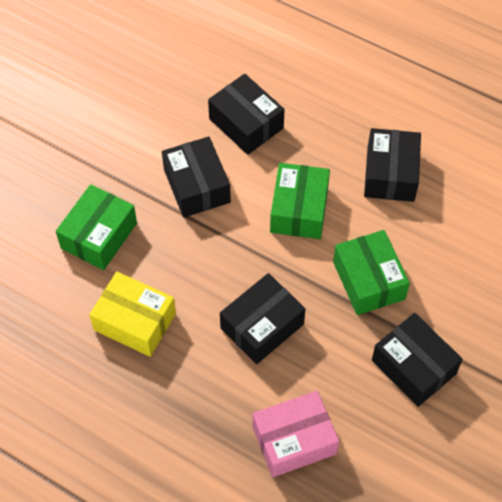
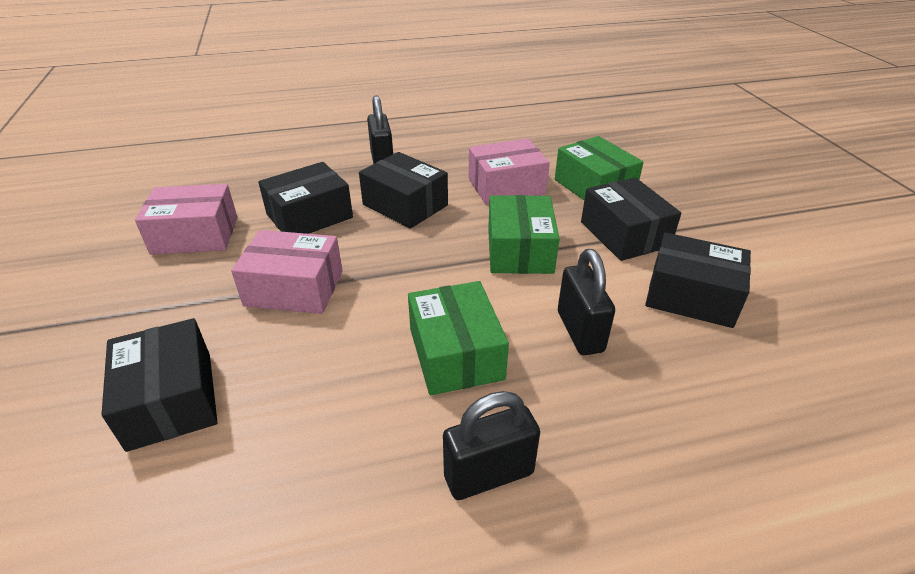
black padlock: 0 -> 3
pink box: 1 -> 3
yellow box: 1 -> 0

